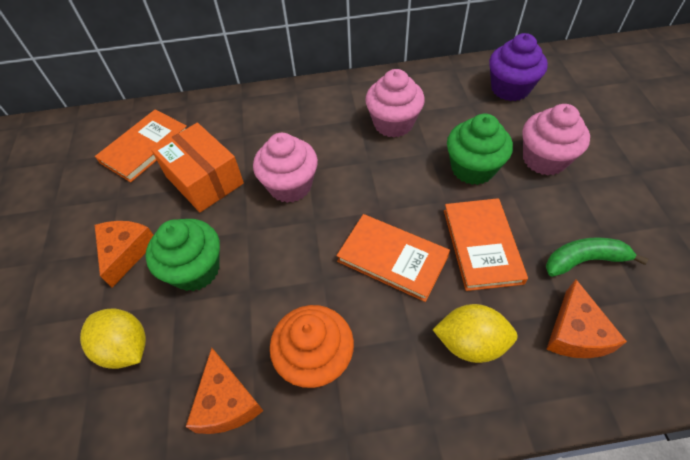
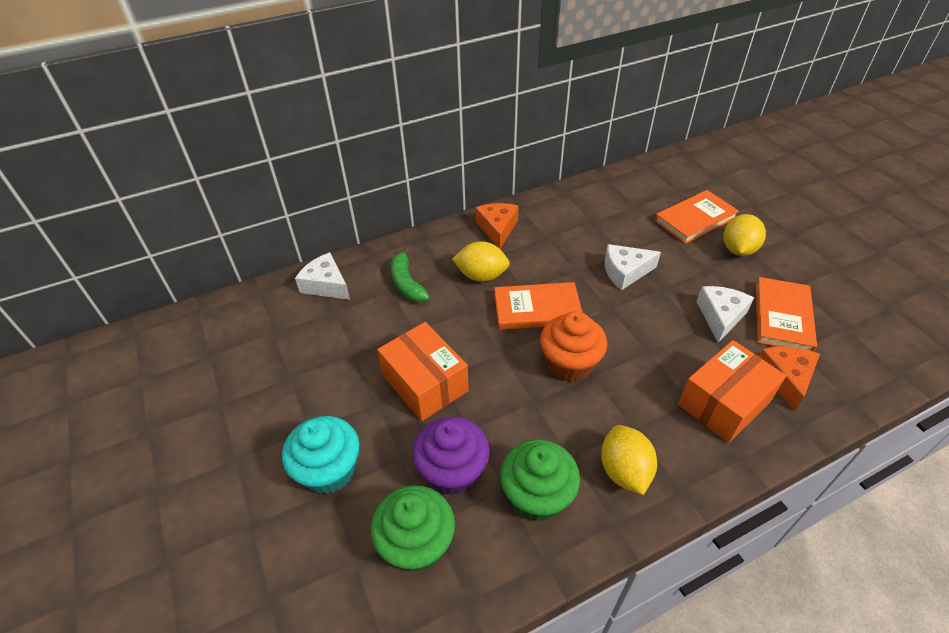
orange box: 1 -> 2
orange cheese: 3 -> 2
pink cupcake: 3 -> 0
turquoise cupcake: 0 -> 1
white cheese: 0 -> 3
yellow lemon: 2 -> 3

